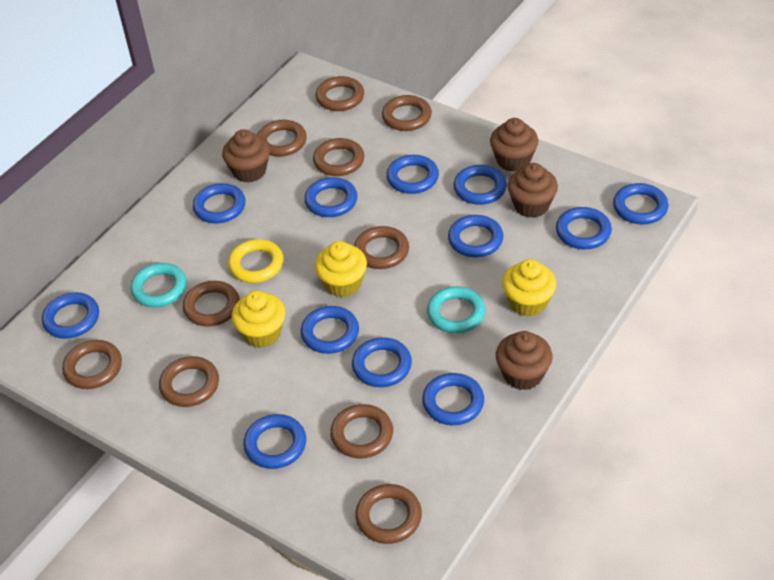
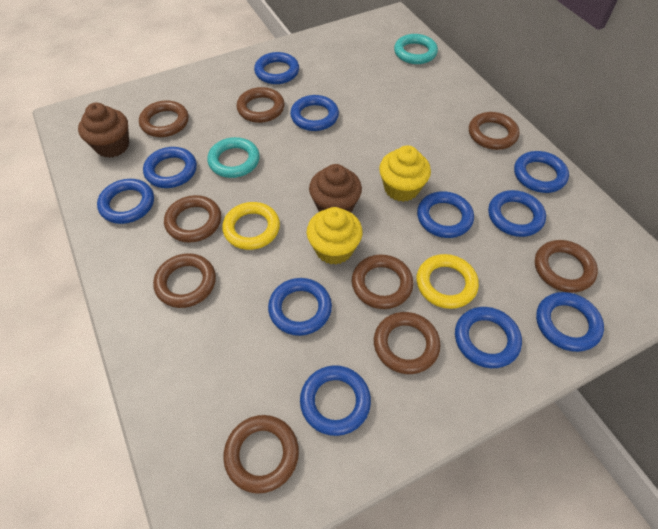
blue ring: 12 -> 11
brown cupcake: 4 -> 2
brown ring: 10 -> 9
yellow cupcake: 3 -> 2
yellow ring: 1 -> 2

